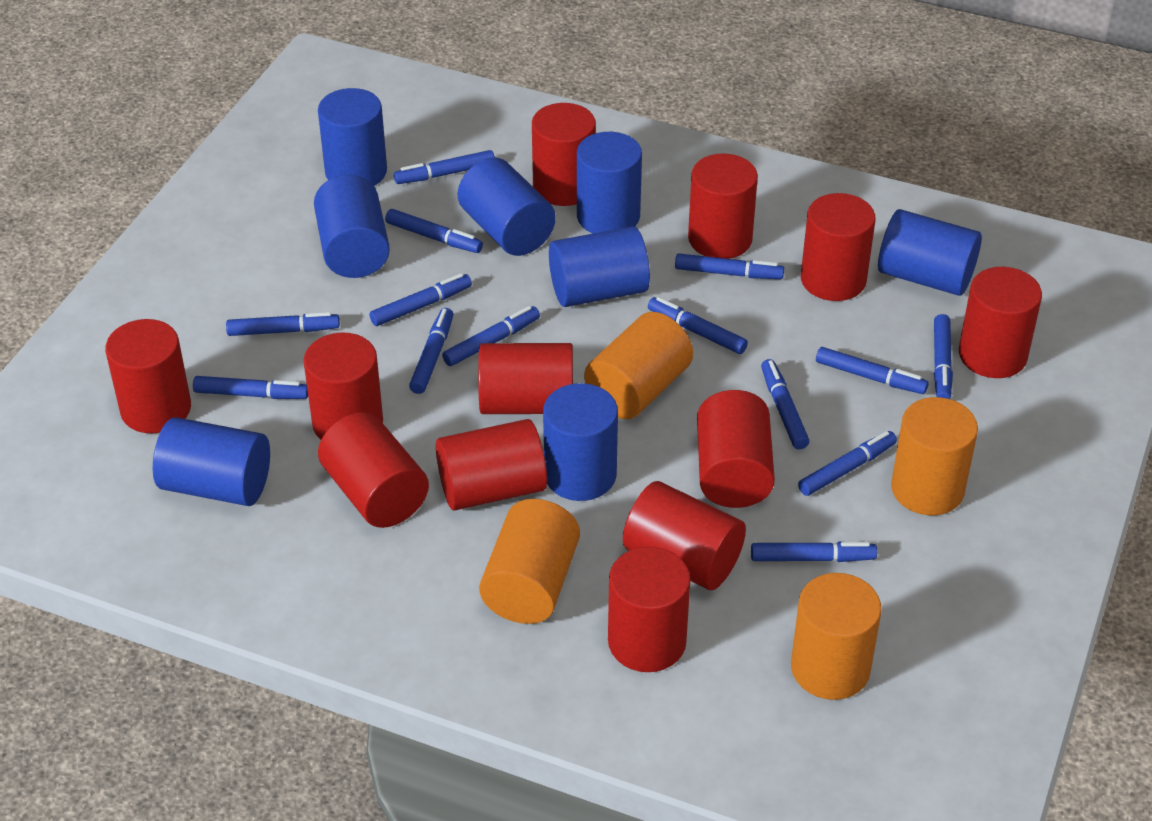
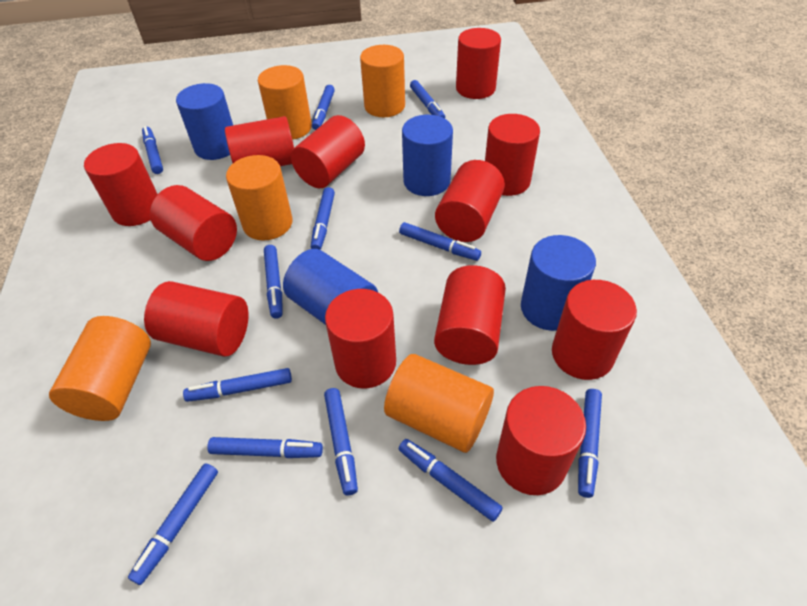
blue cylinder: 8 -> 4
blue marker: 14 -> 12
orange cylinder: 4 -> 5

